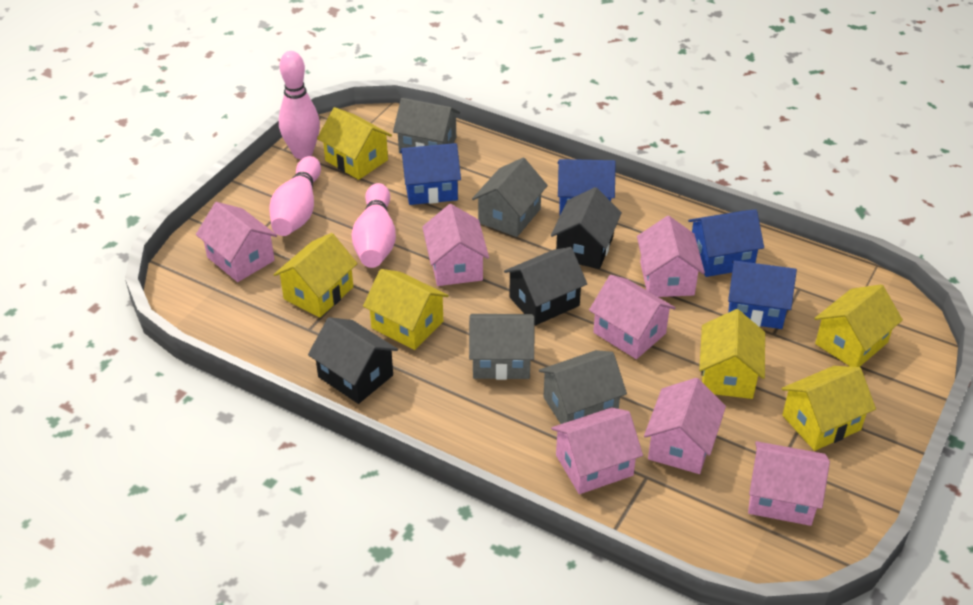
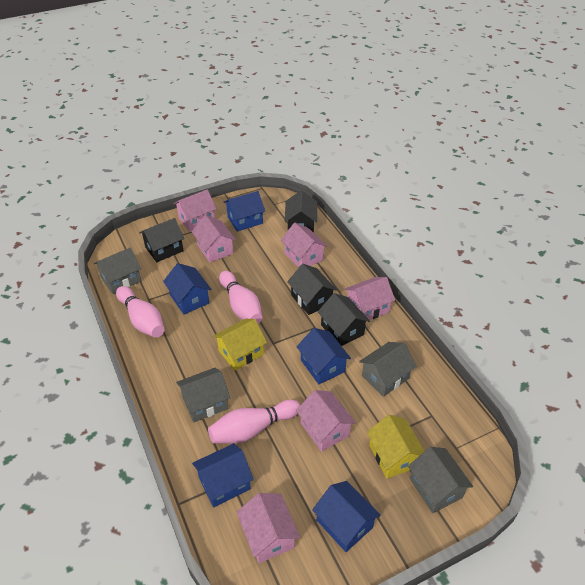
black house: 3 -> 4
blue house: 4 -> 5
pink house: 7 -> 6
yellow house: 6 -> 2

